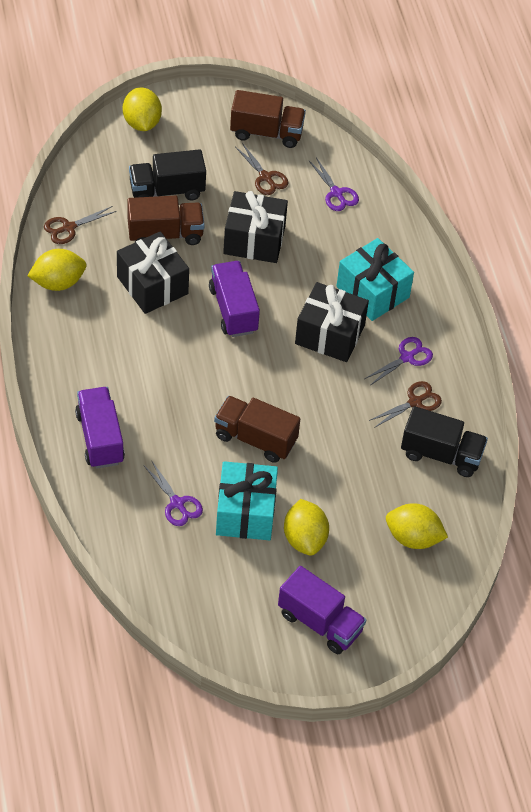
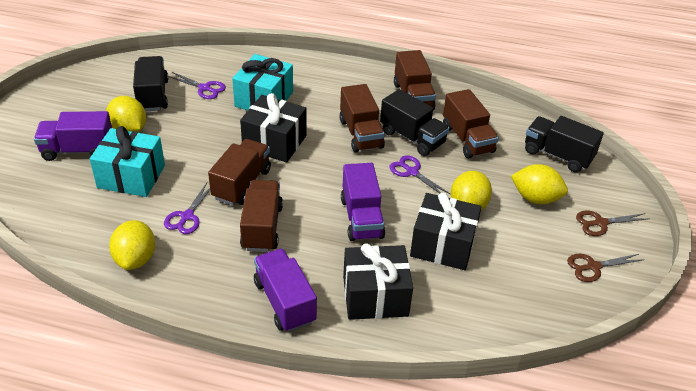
black truck: 2 -> 3
brown scissors: 3 -> 2
brown truck: 3 -> 5

